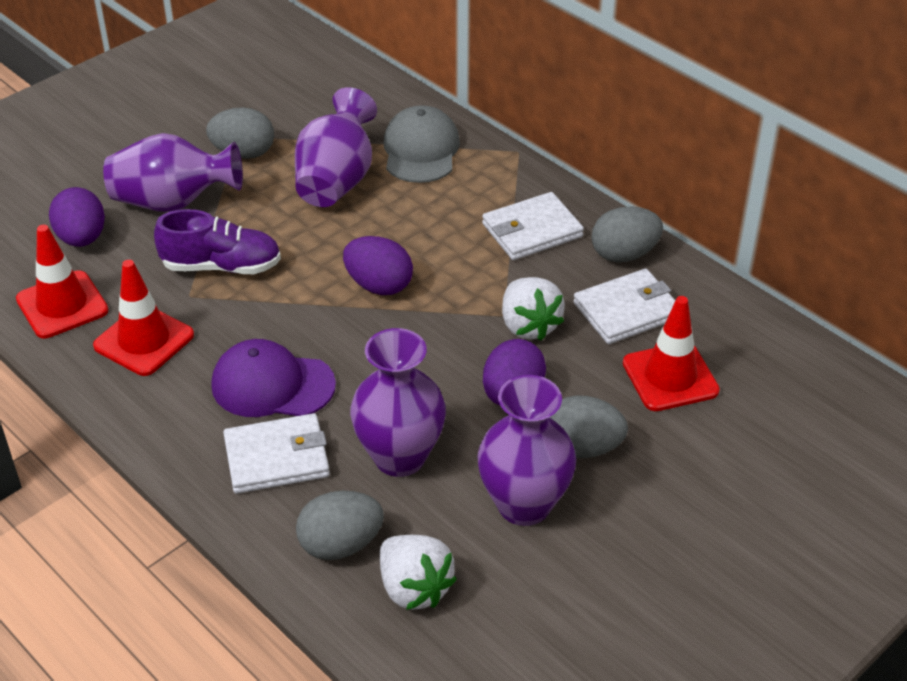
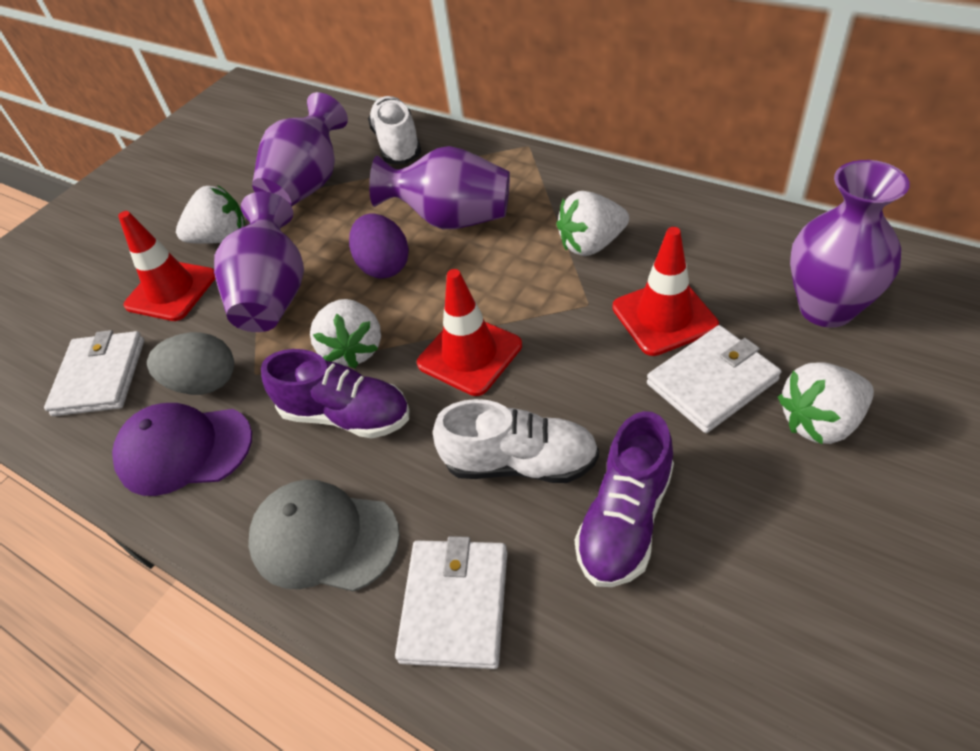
grey egg: 4 -> 1
purple egg: 3 -> 1
purple shoe: 1 -> 2
white shoe: 0 -> 2
white strawberry: 2 -> 4

